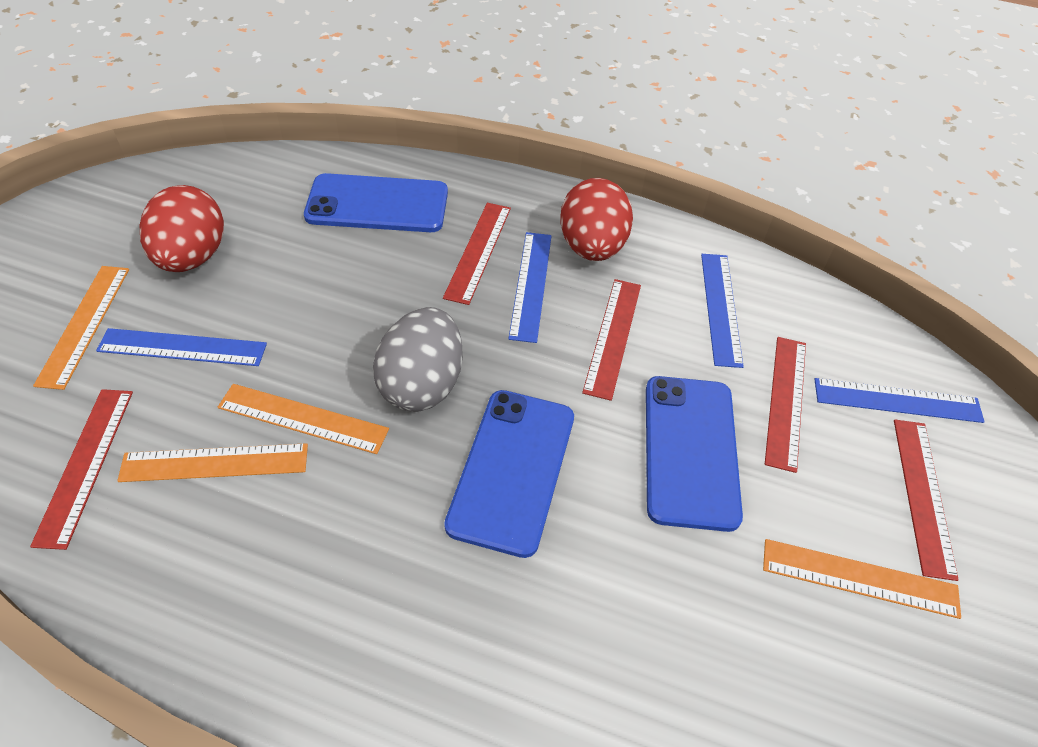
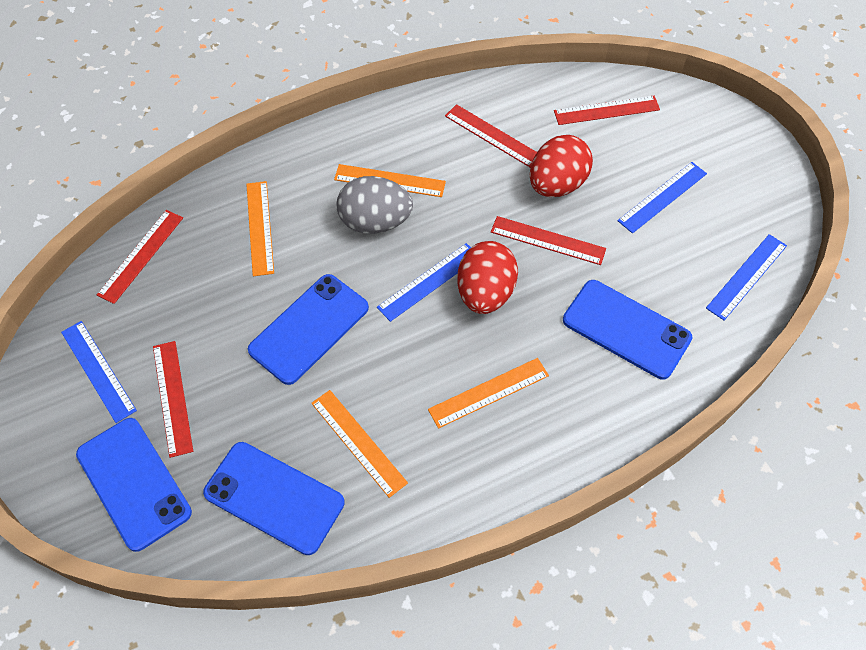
blue phone: 3 -> 4

